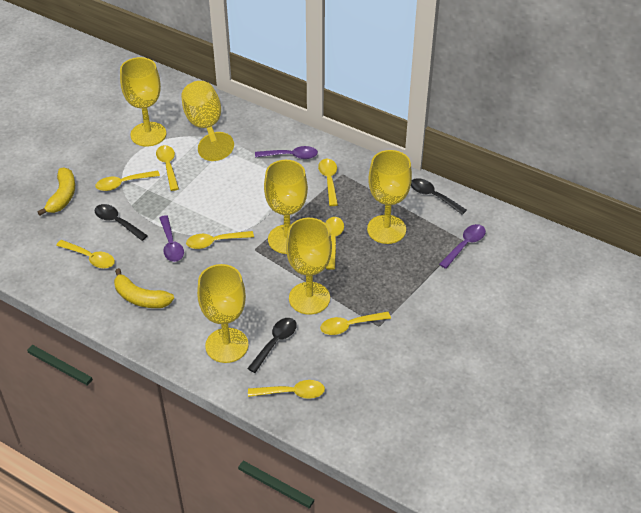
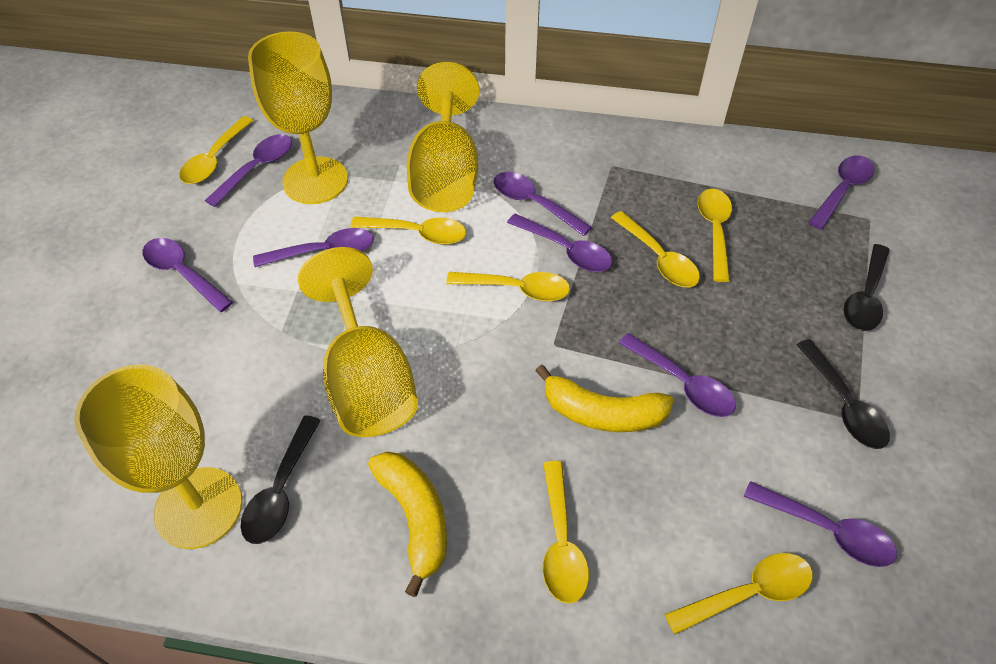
purple spoon: 3 -> 8
yellow goblet: 6 -> 4
yellow spoon: 8 -> 7

